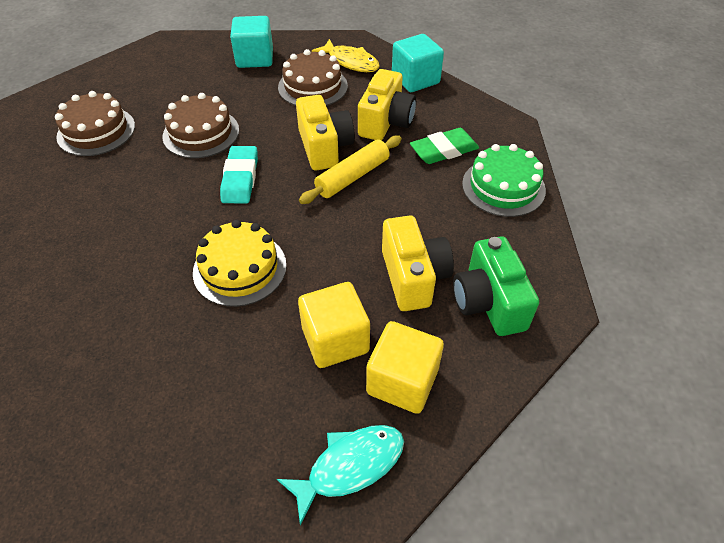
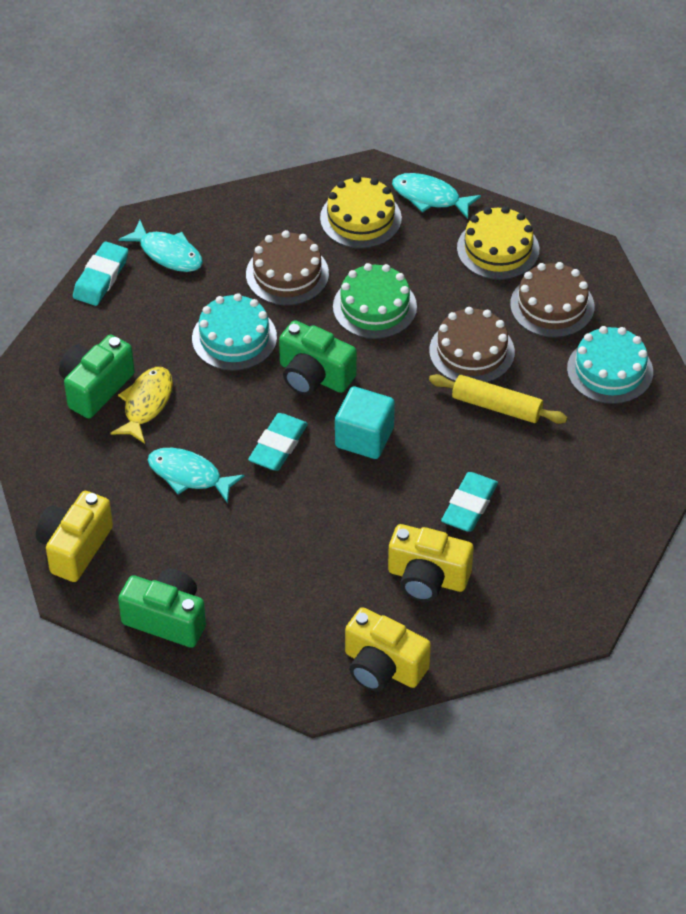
green camera: 1 -> 3
green eraser: 1 -> 0
turquoise cake: 0 -> 2
turquoise cube: 2 -> 1
turquoise eraser: 1 -> 3
turquoise fish: 1 -> 3
yellow cake: 1 -> 2
yellow cube: 2 -> 0

